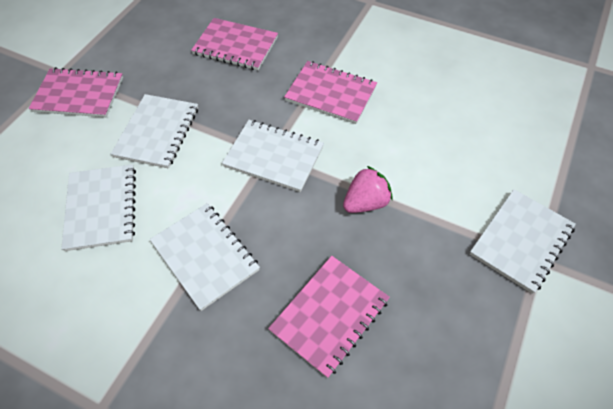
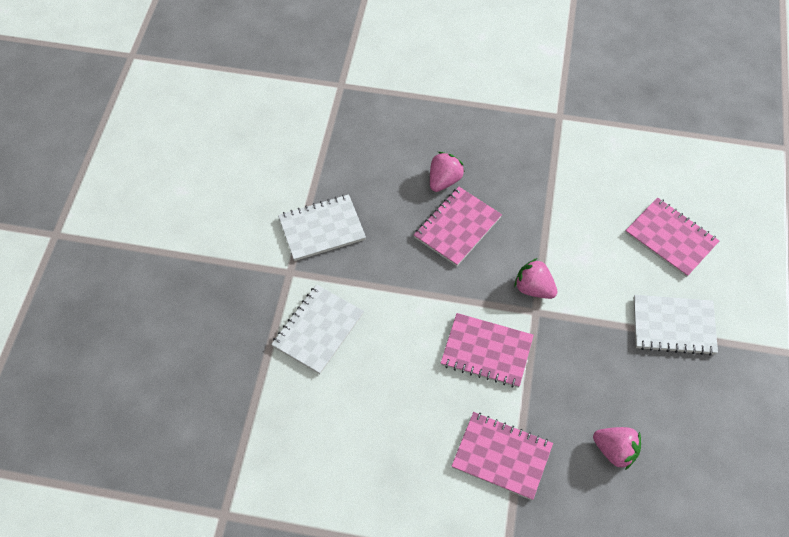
pink strawberry: 1 -> 3
white notebook: 5 -> 3

